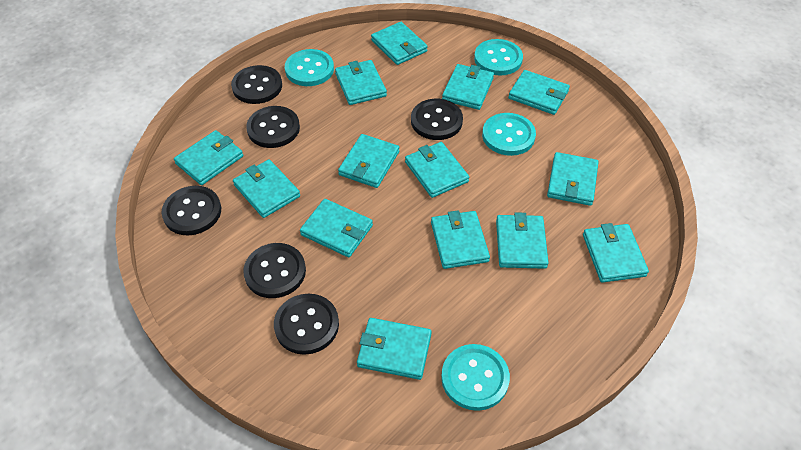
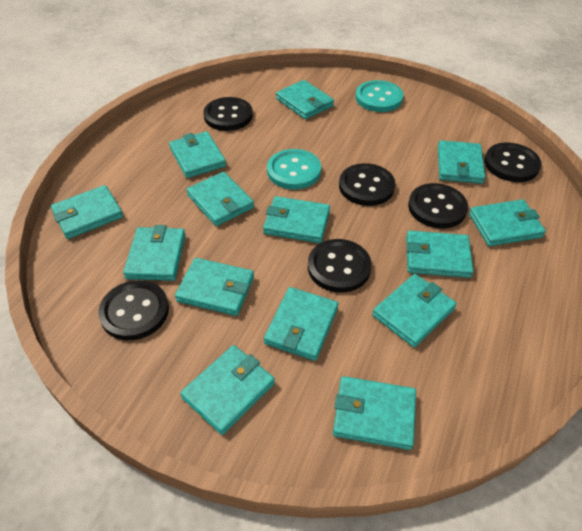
turquoise button: 4 -> 2

